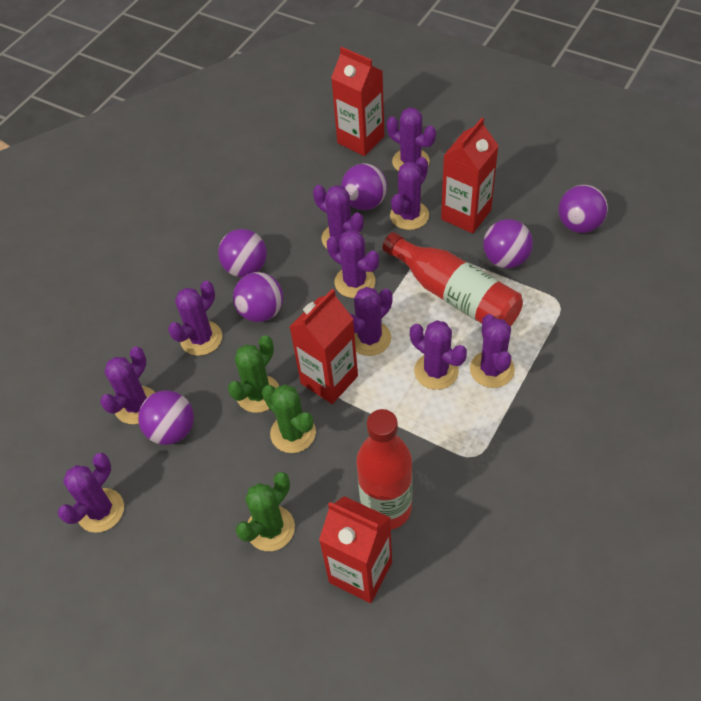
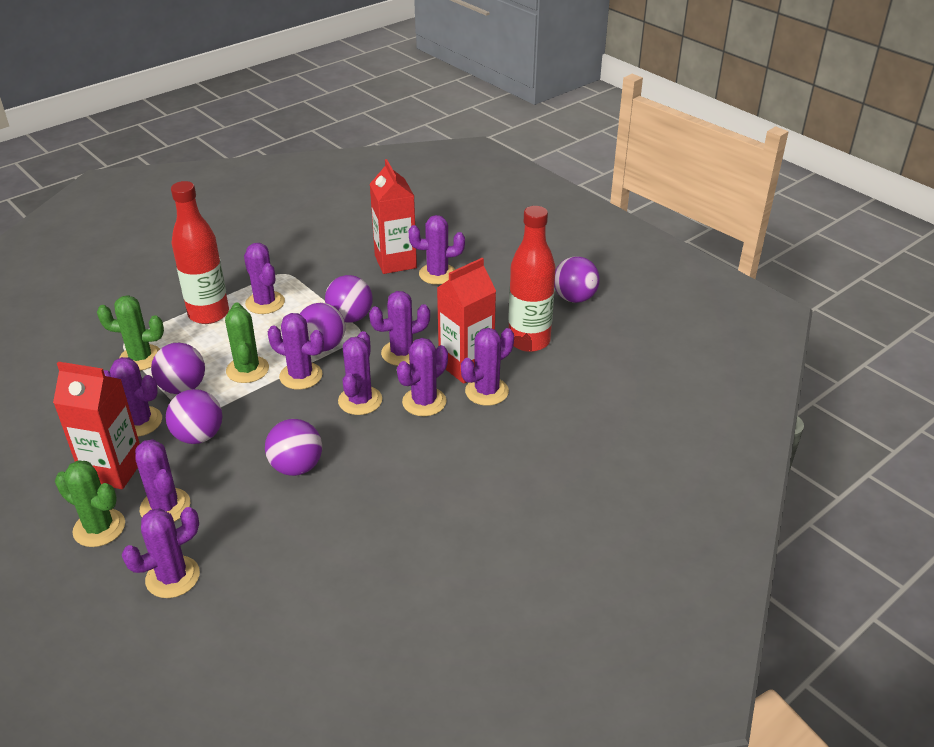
red carton: 4 -> 3

